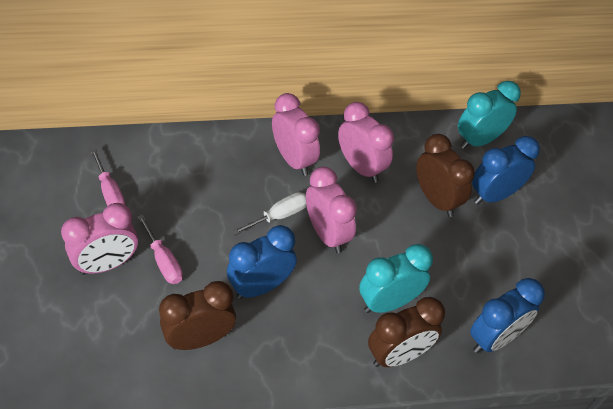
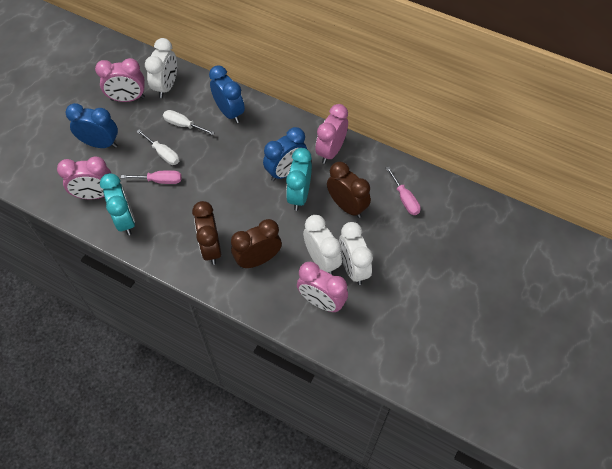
white clock: 0 -> 3
white screwdriver: 1 -> 2

